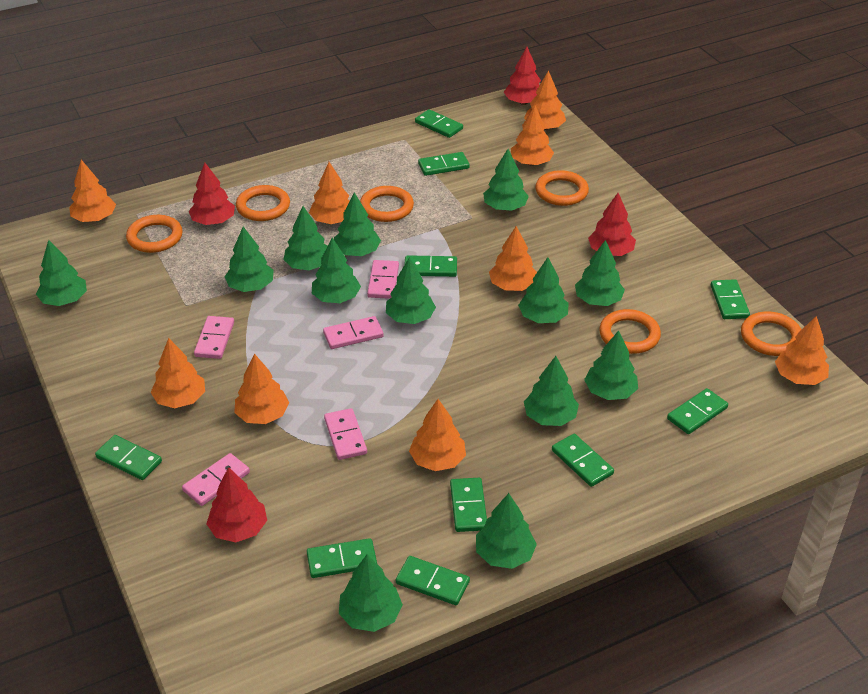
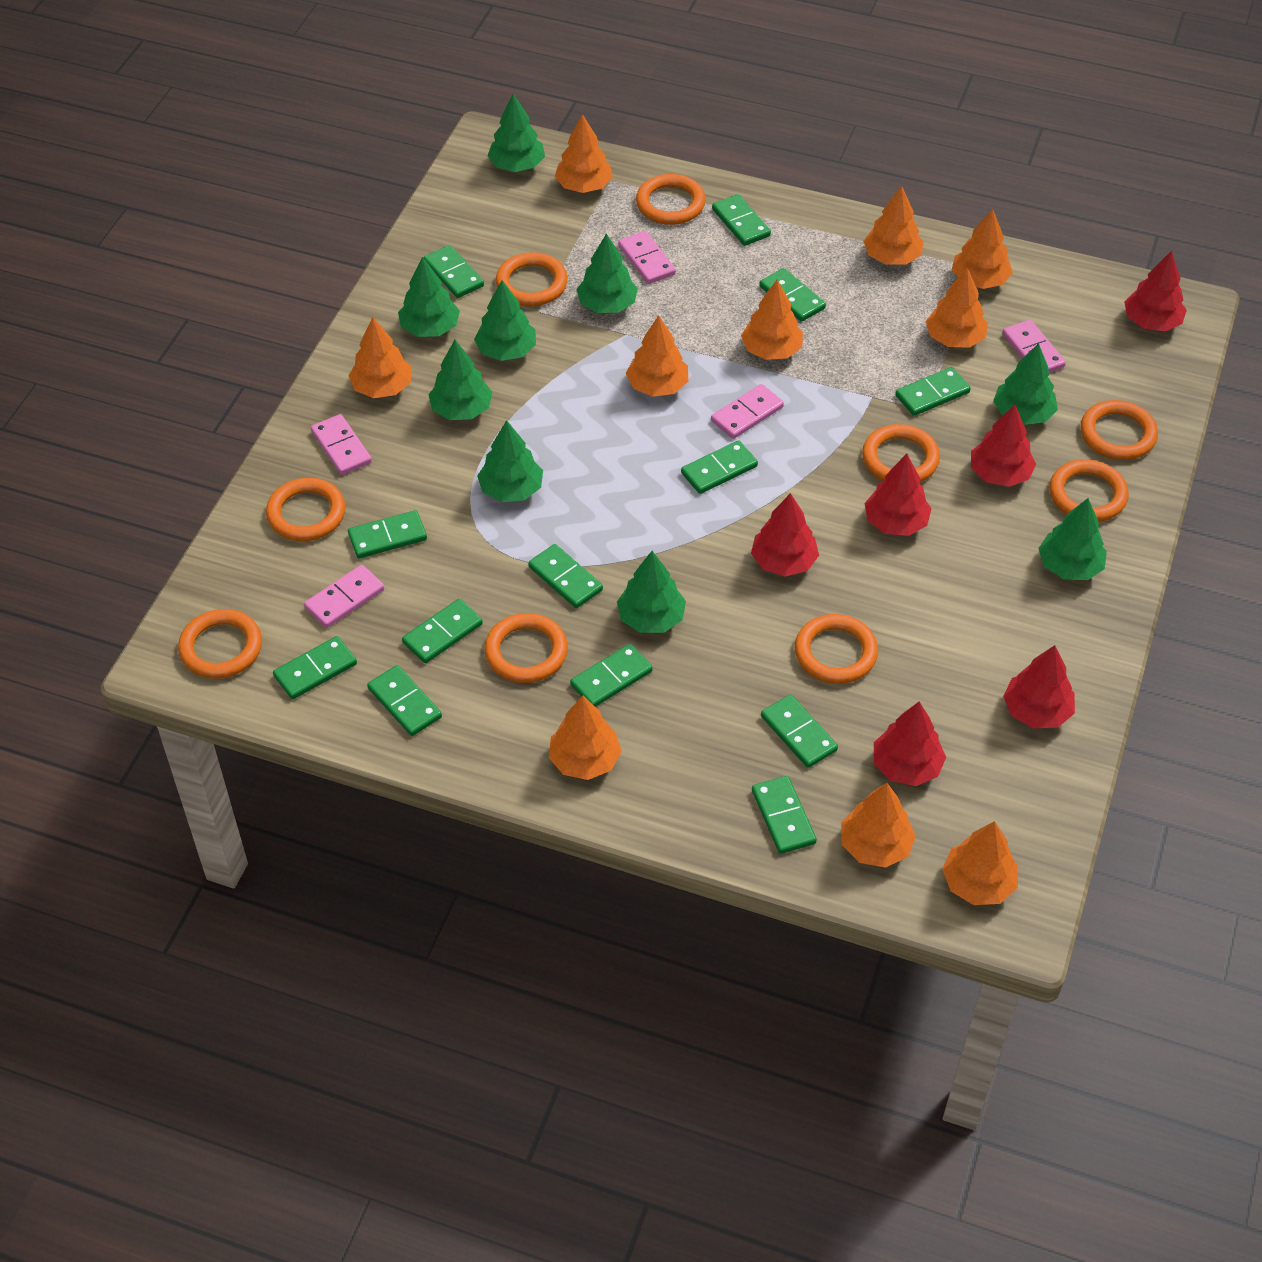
green domino: 10 -> 13
green tree: 13 -> 9
orange ring: 6 -> 9
orange tree: 9 -> 10
red tree: 4 -> 6

